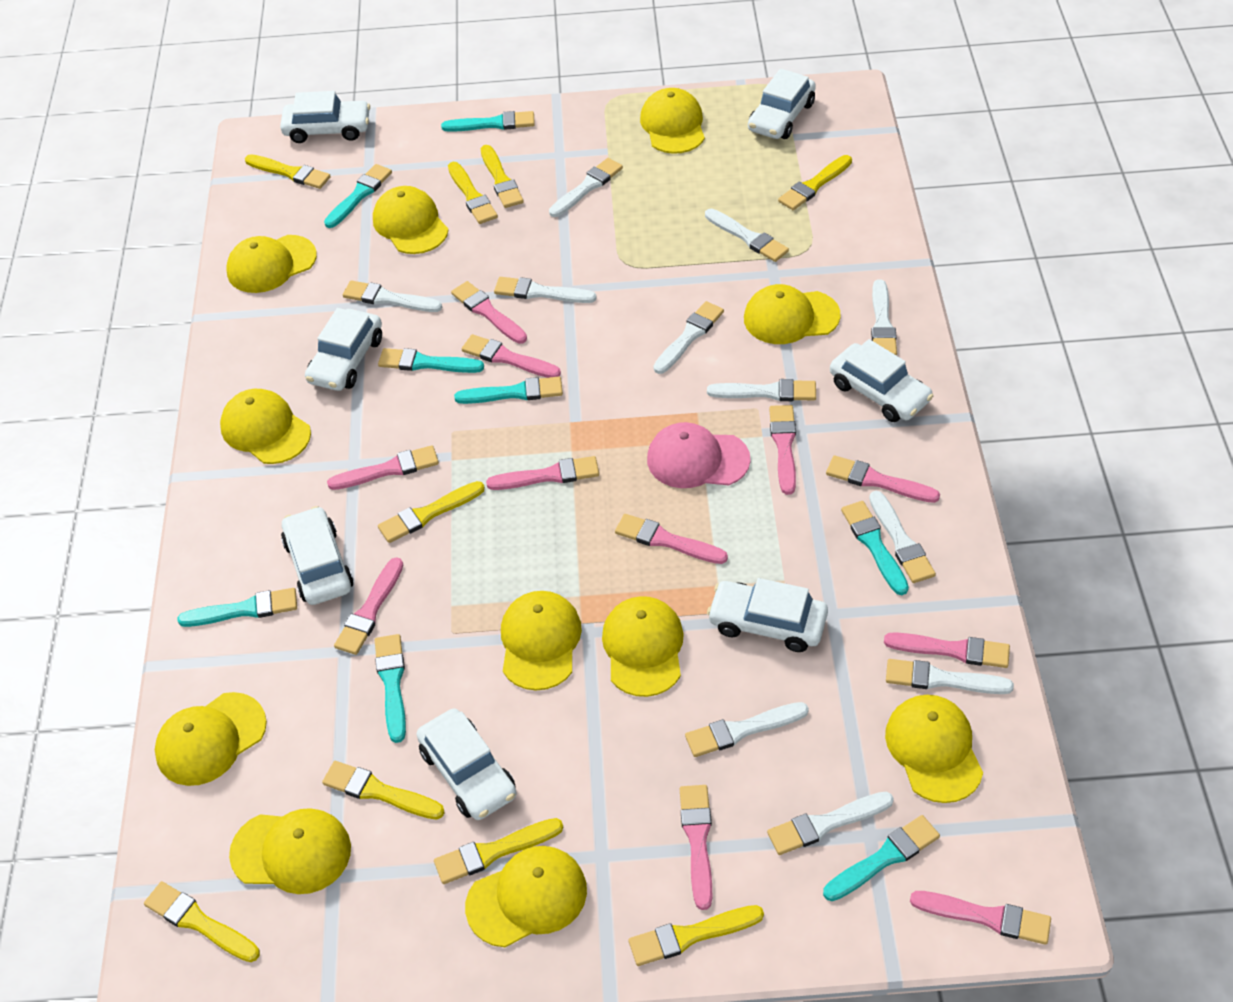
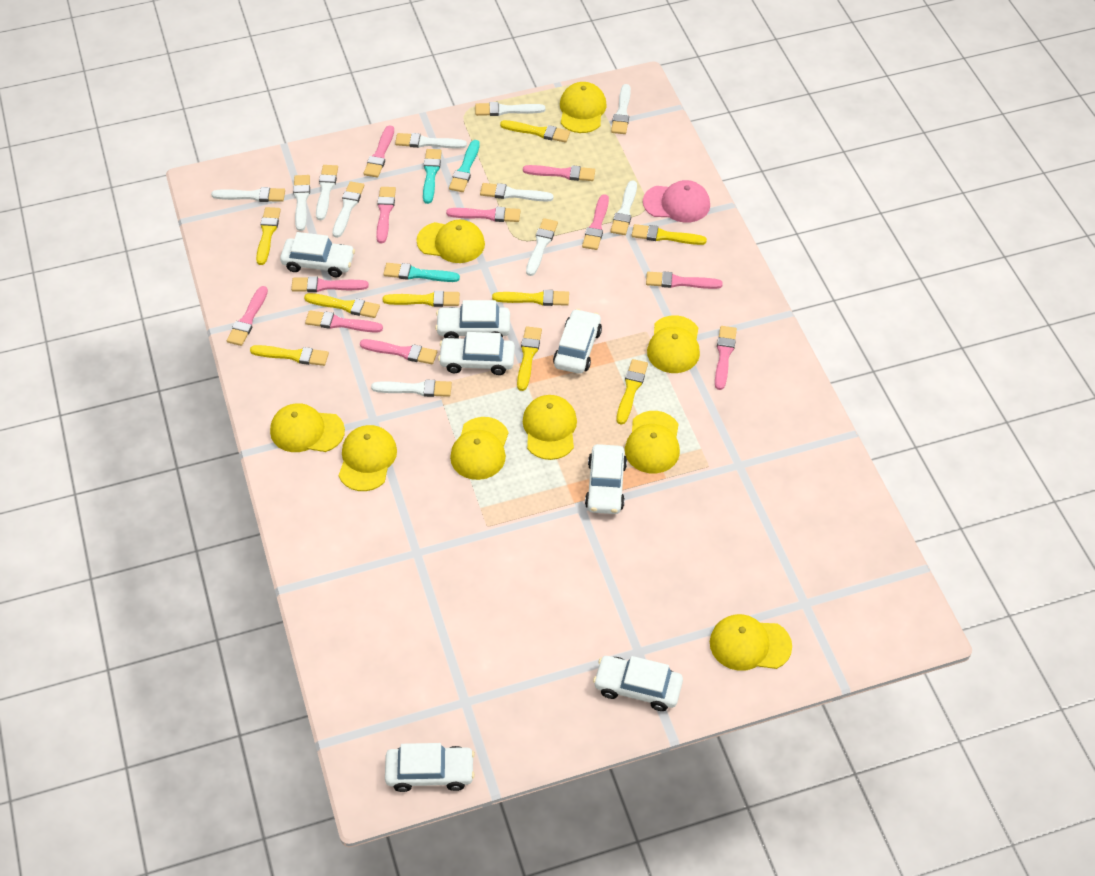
turquoise brush: 8 -> 3
yellow cap: 11 -> 9

